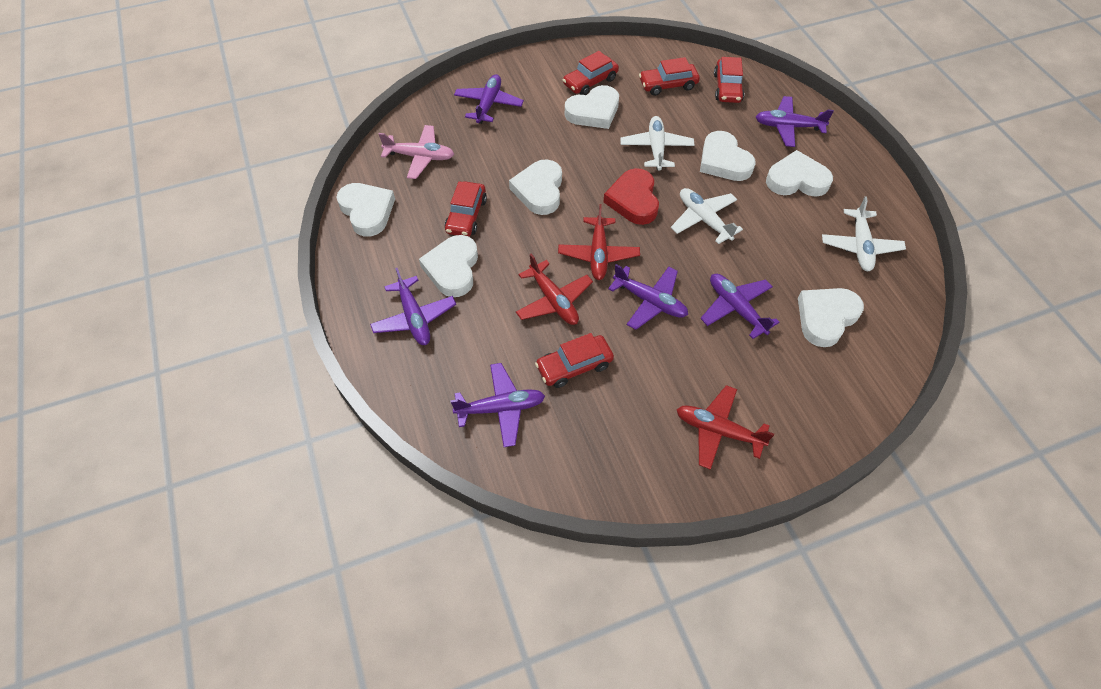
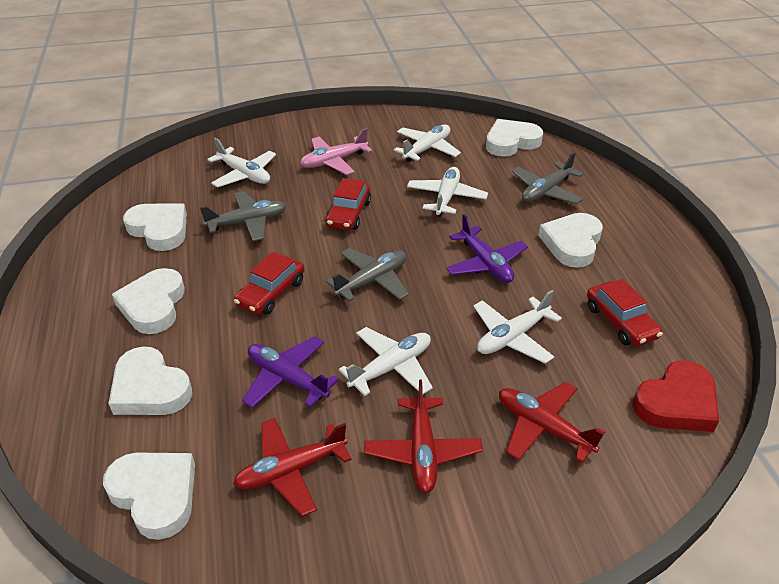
grey plane: 0 -> 3
purple plane: 6 -> 2
red car: 5 -> 3
white heart: 7 -> 6
white plane: 3 -> 5

